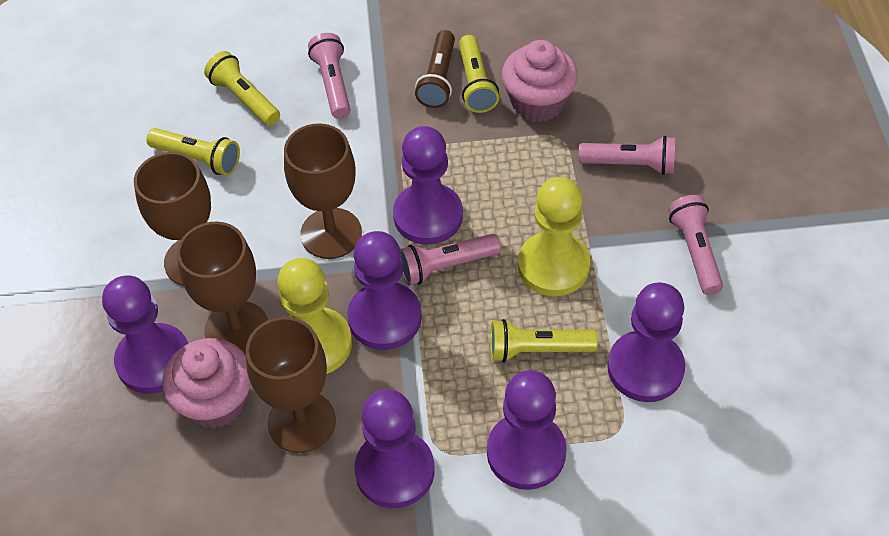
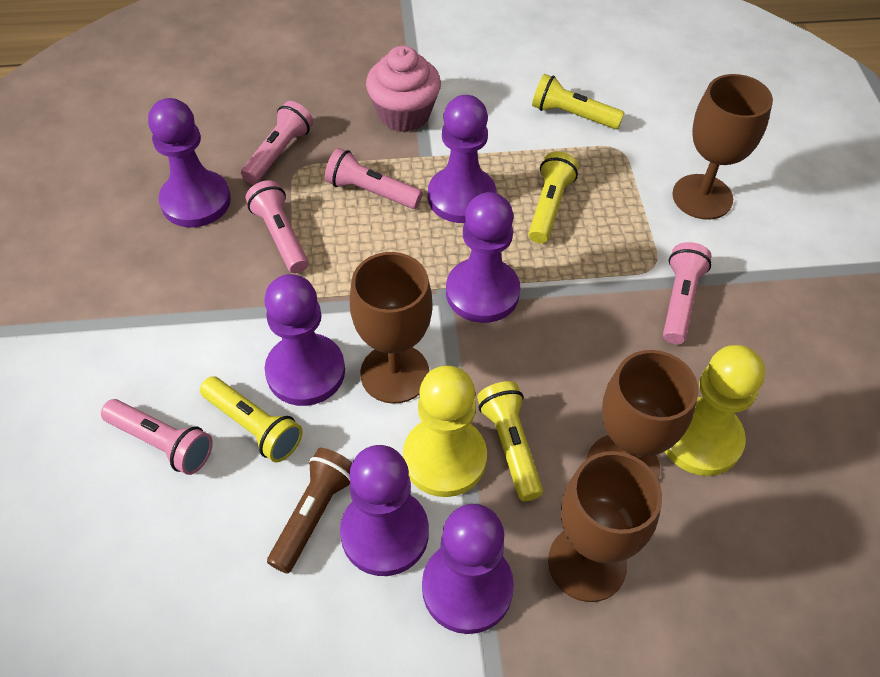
pink cupcake: 2 -> 1
pink flashlight: 4 -> 5

